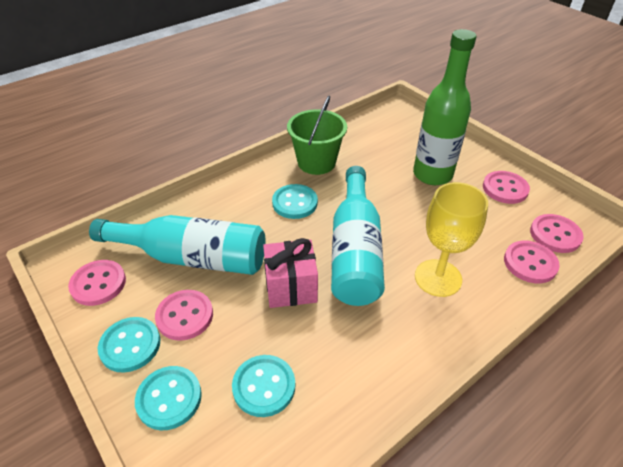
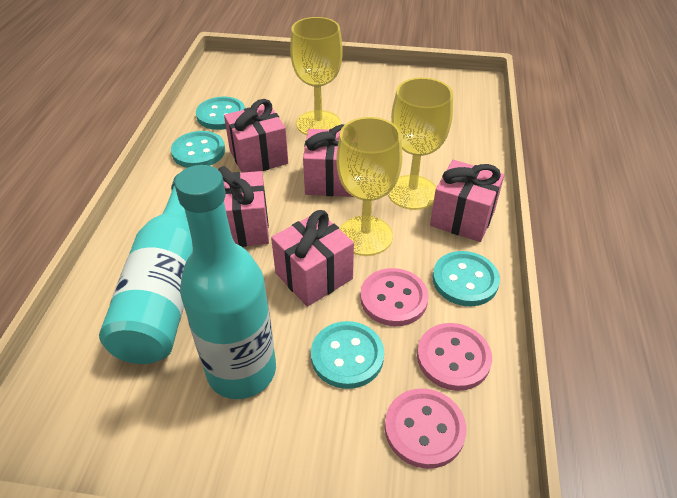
green bottle: 1 -> 0
green bucket: 1 -> 0
pink button: 5 -> 3
pink gift: 1 -> 5
yellow goblet: 1 -> 3

